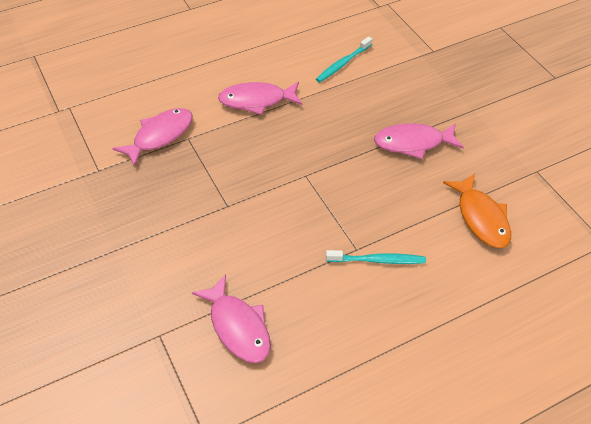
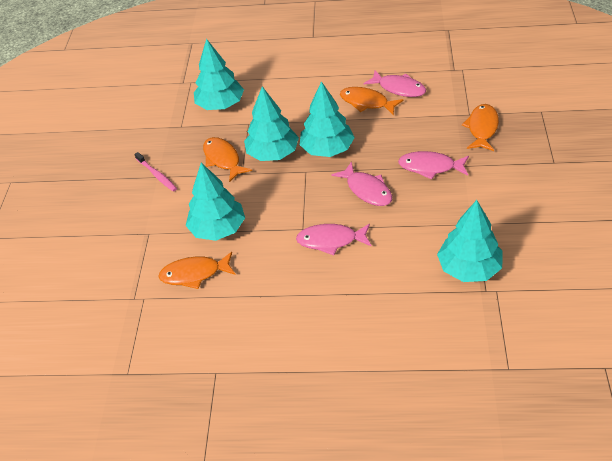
orange fish: 1 -> 4
pink toothbrush: 0 -> 1
turquoise toothbrush: 2 -> 0
turquoise tree: 0 -> 5

